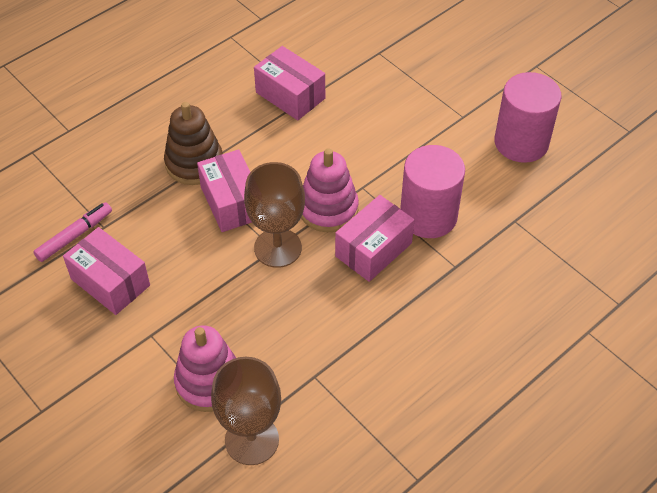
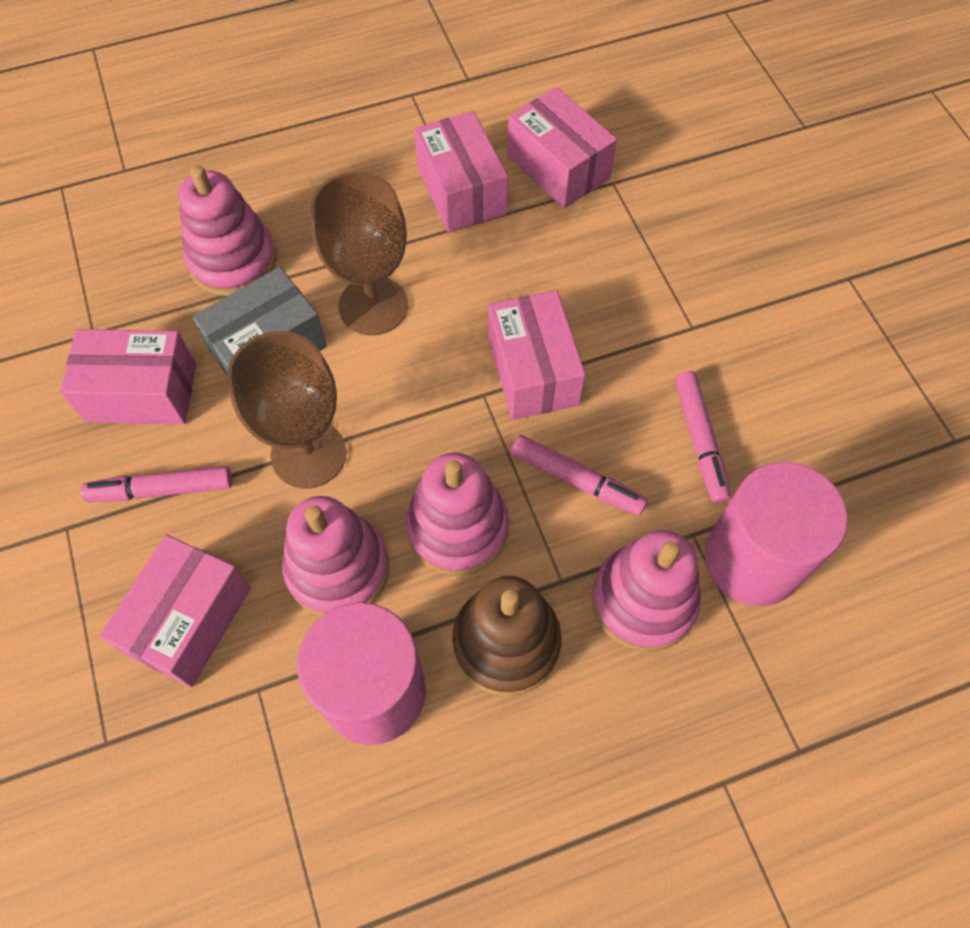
grey box: 0 -> 1
pink box: 4 -> 5
pink marker: 1 -> 3
pink stacking toy: 2 -> 4

